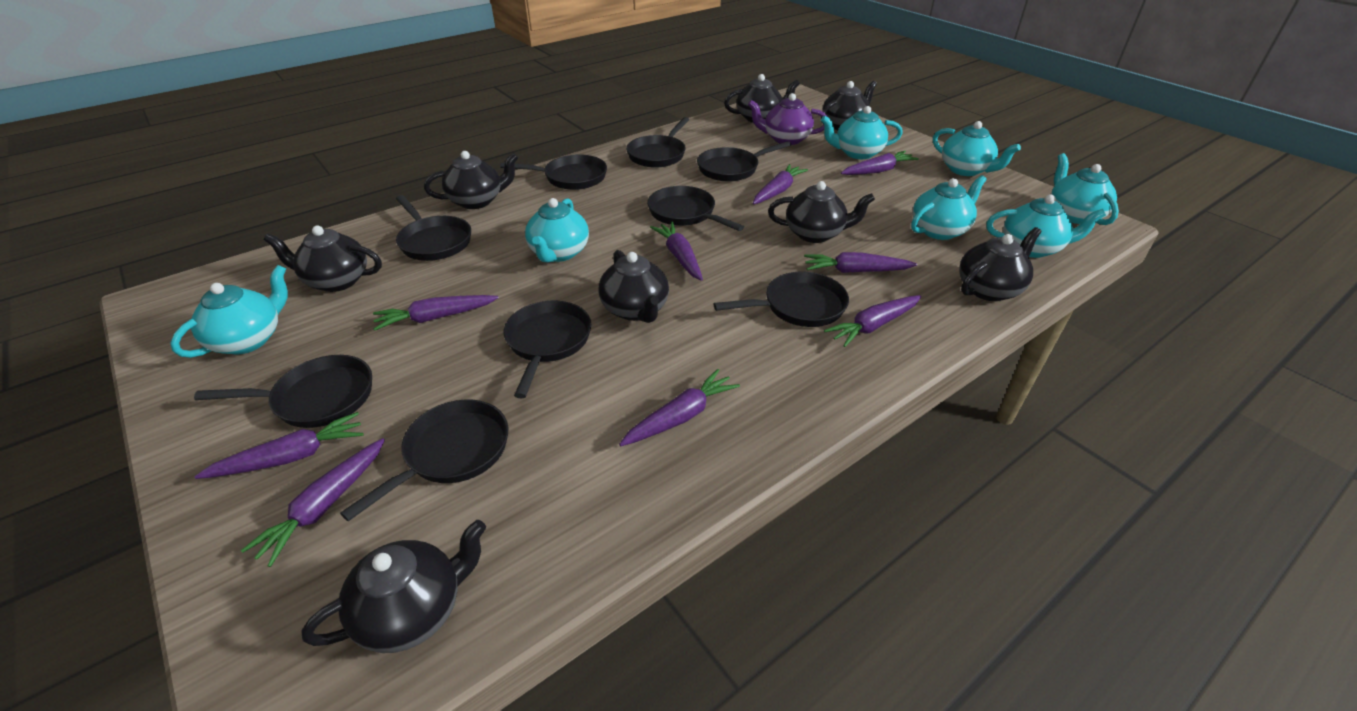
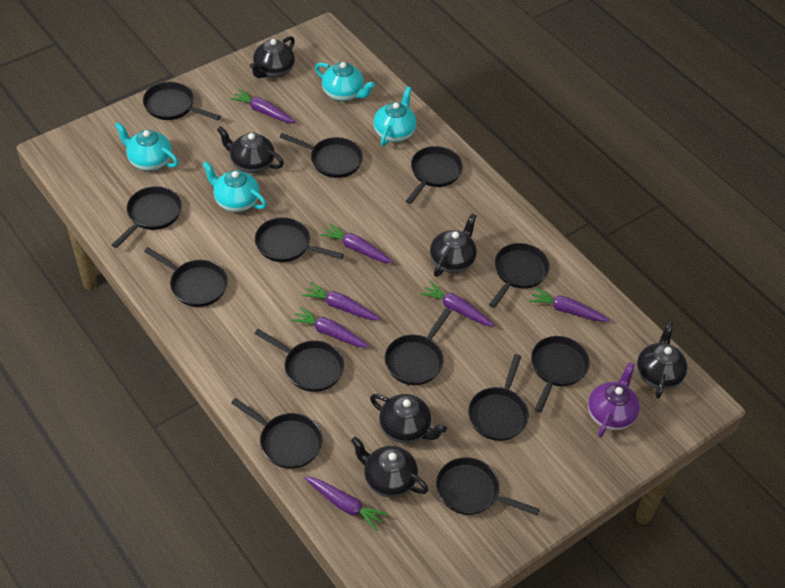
black pan: 9 -> 13
black teapot: 8 -> 6
purple carrot: 9 -> 7
turquoise teapot: 7 -> 4

